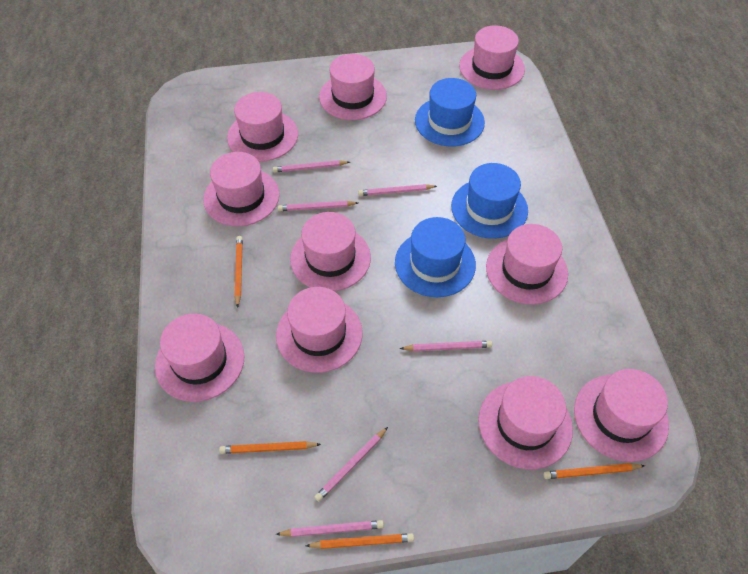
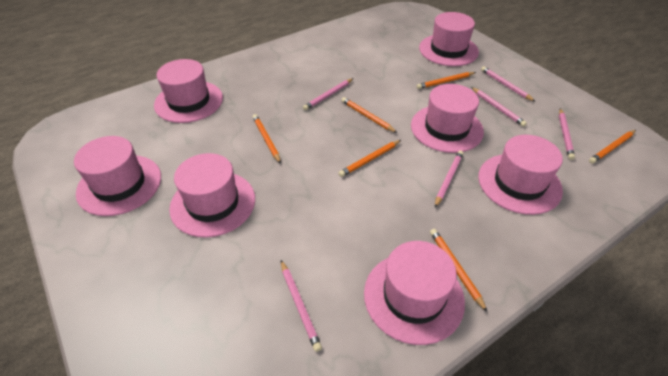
blue hat: 3 -> 0
orange pencil: 4 -> 6
pink hat: 10 -> 7

